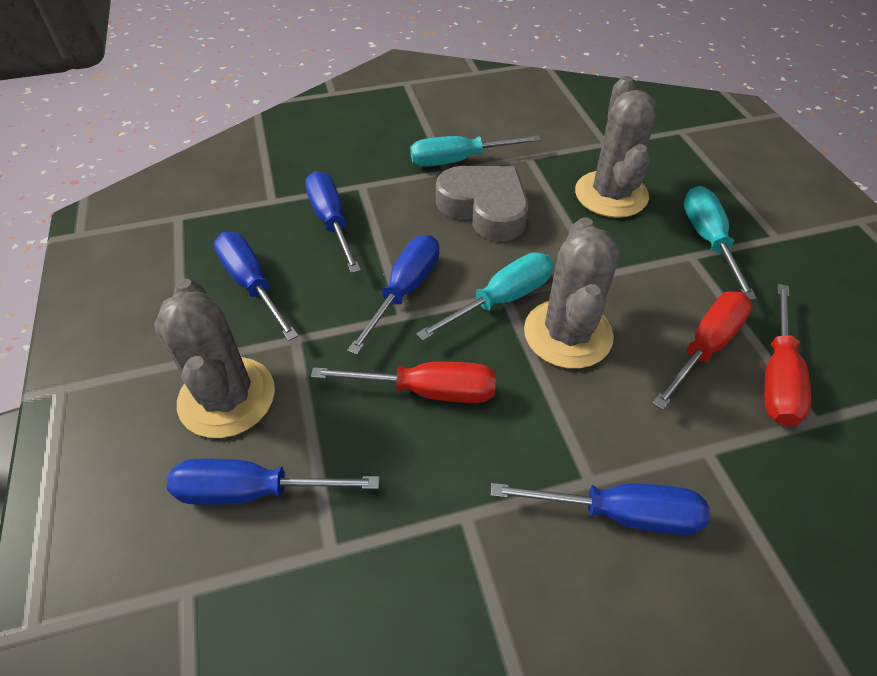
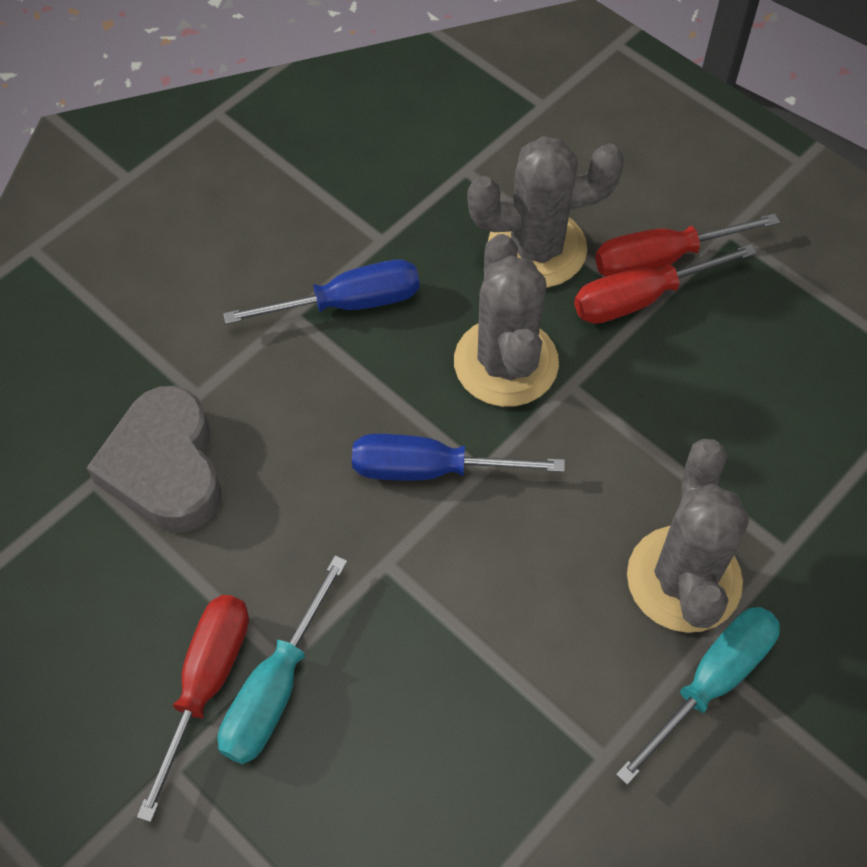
blue screwdriver: 5 -> 2
turquoise screwdriver: 3 -> 2

